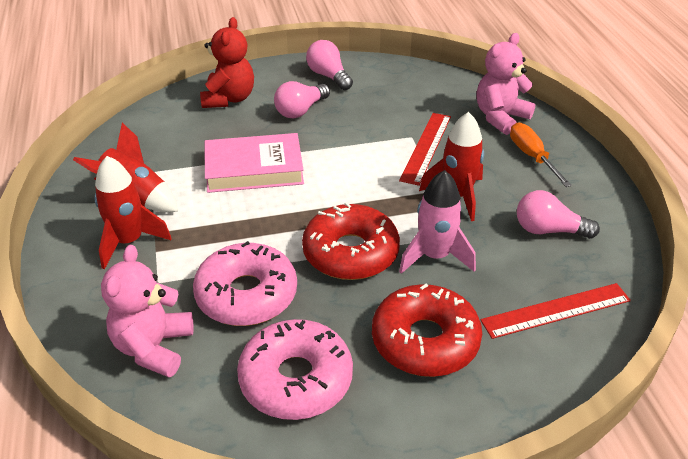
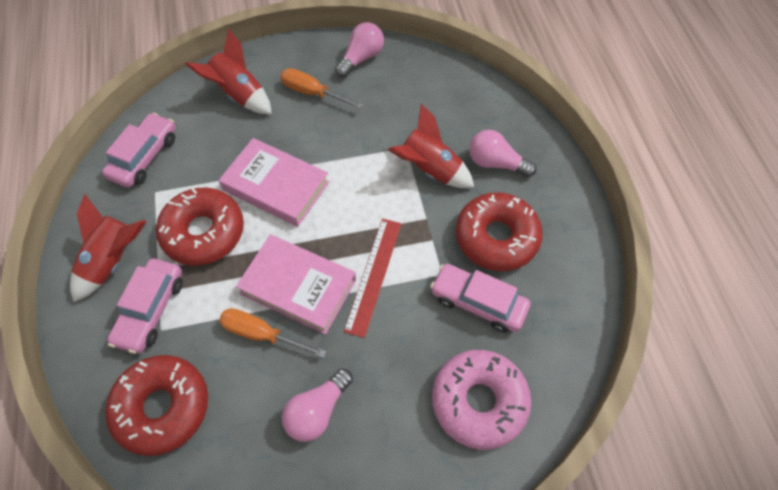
orange screwdriver: 1 -> 2
pink book: 1 -> 2
pink car: 0 -> 3
pink donut: 2 -> 1
pink rocket: 1 -> 0
pink teddy bear: 2 -> 0
red donut: 2 -> 3
red ruler: 2 -> 1
red teddy bear: 1 -> 0

